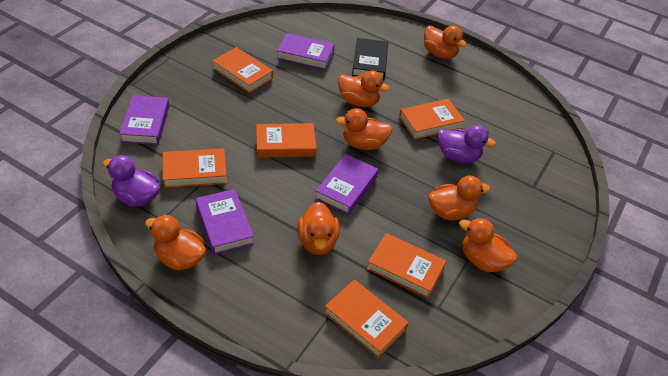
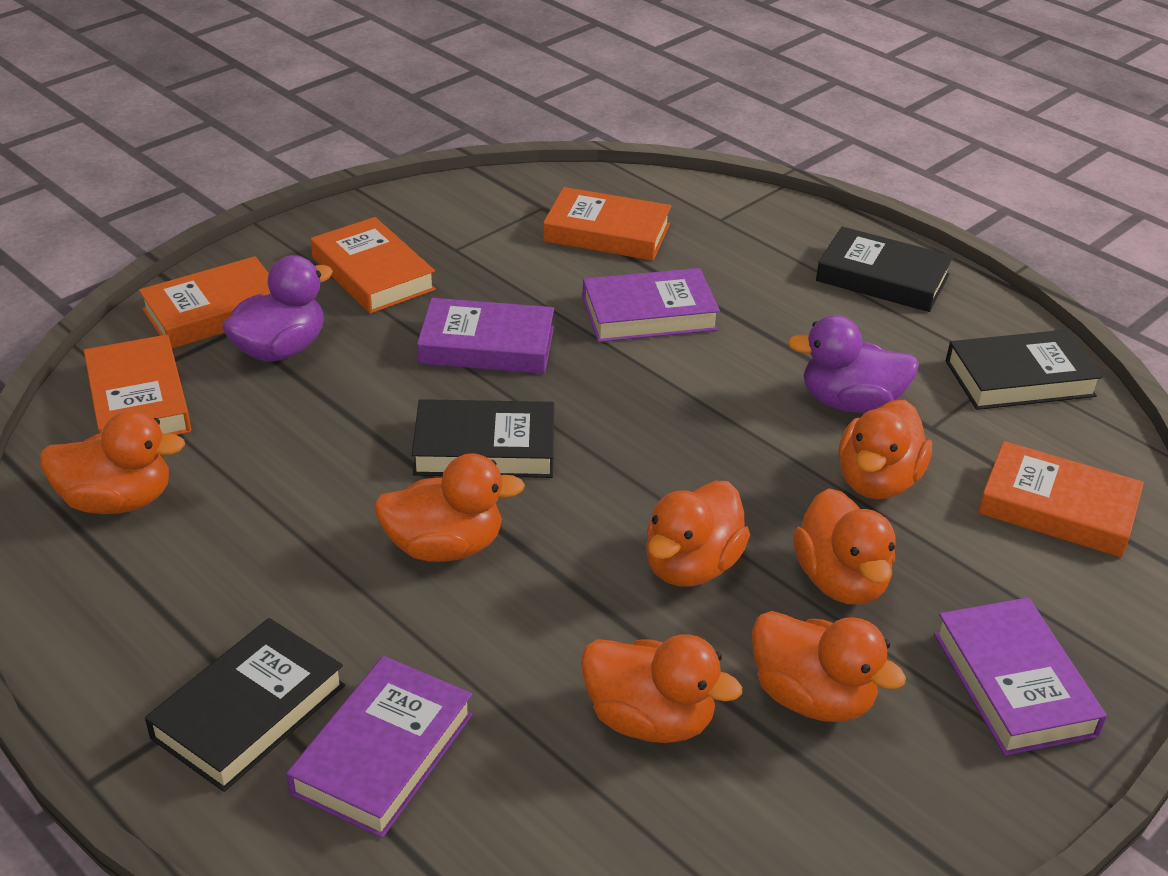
black book: 1 -> 4
orange book: 6 -> 5

